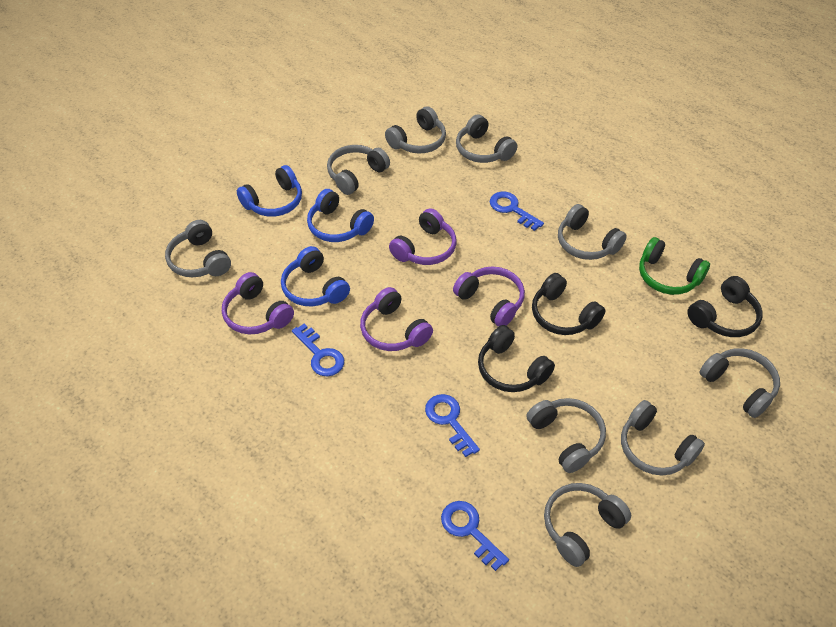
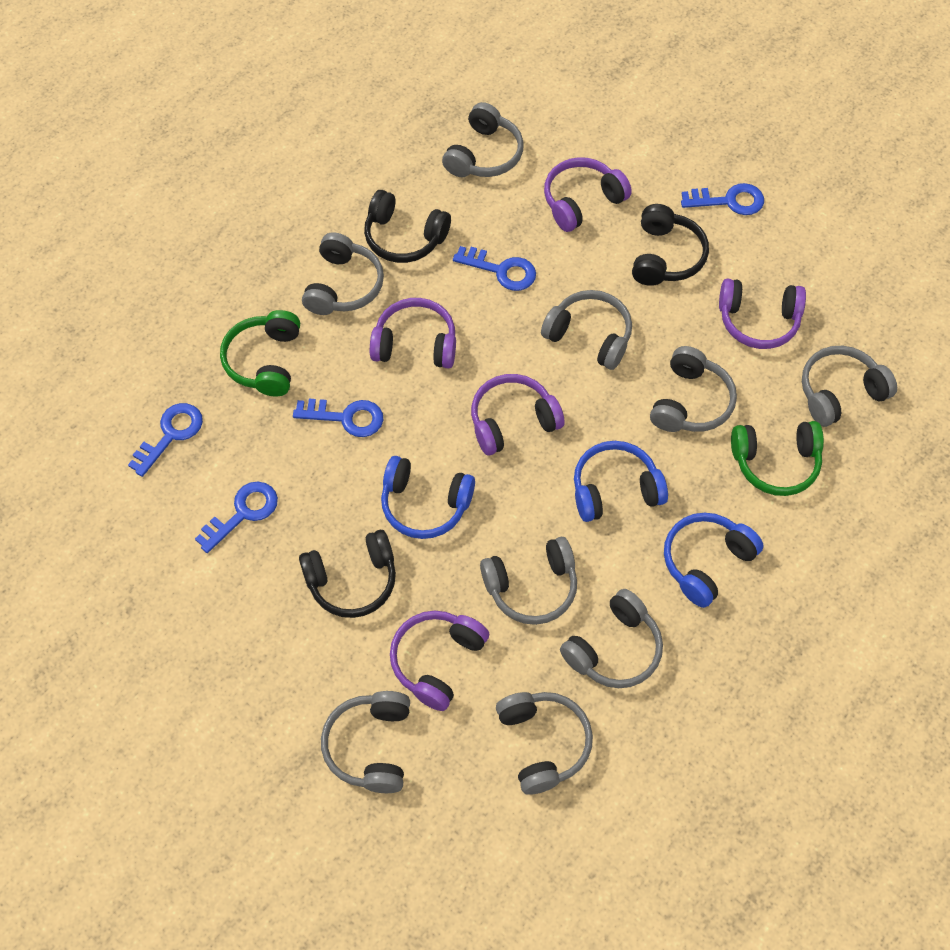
blue key: 4 -> 5
green headphones: 1 -> 2
purple headphones: 4 -> 5

